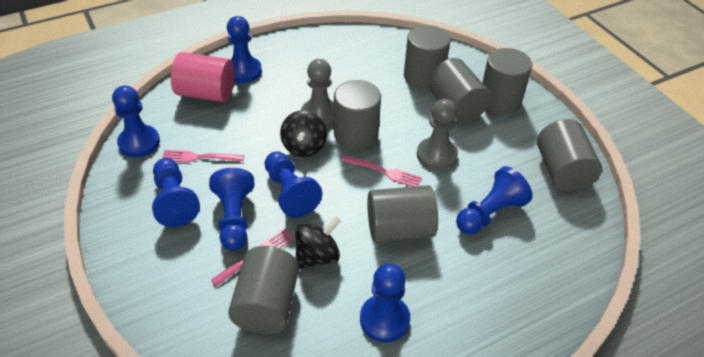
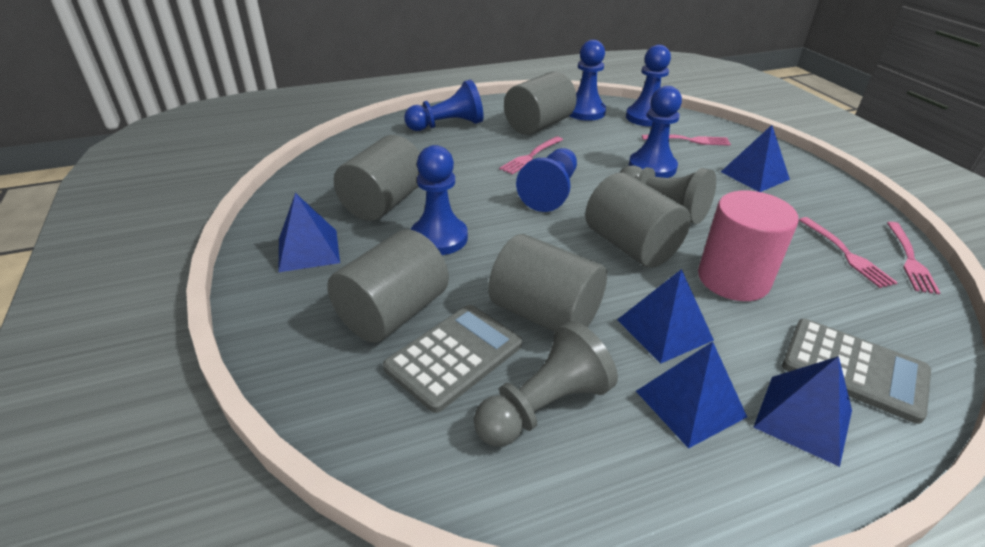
black spinning top: 2 -> 0
blue pawn: 7 -> 6
blue pyramid: 0 -> 5
grey calculator: 0 -> 2
grey cylinder: 7 -> 5
pink fork: 3 -> 4

